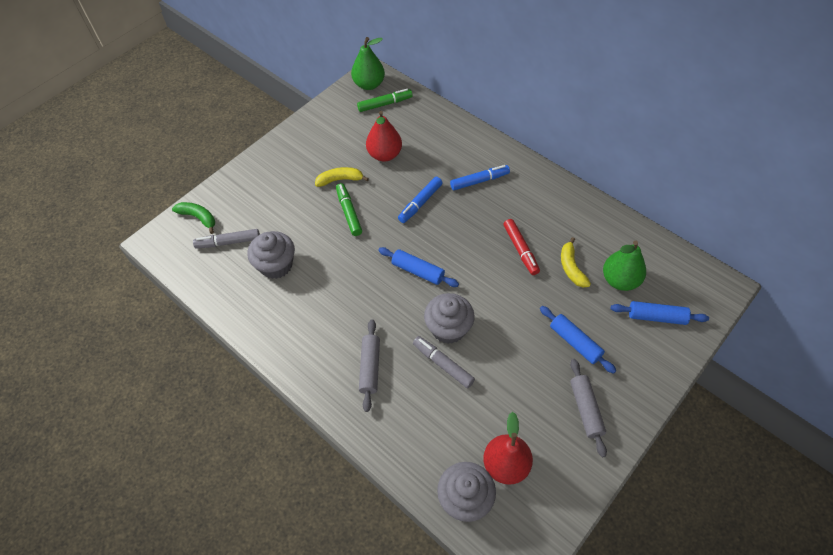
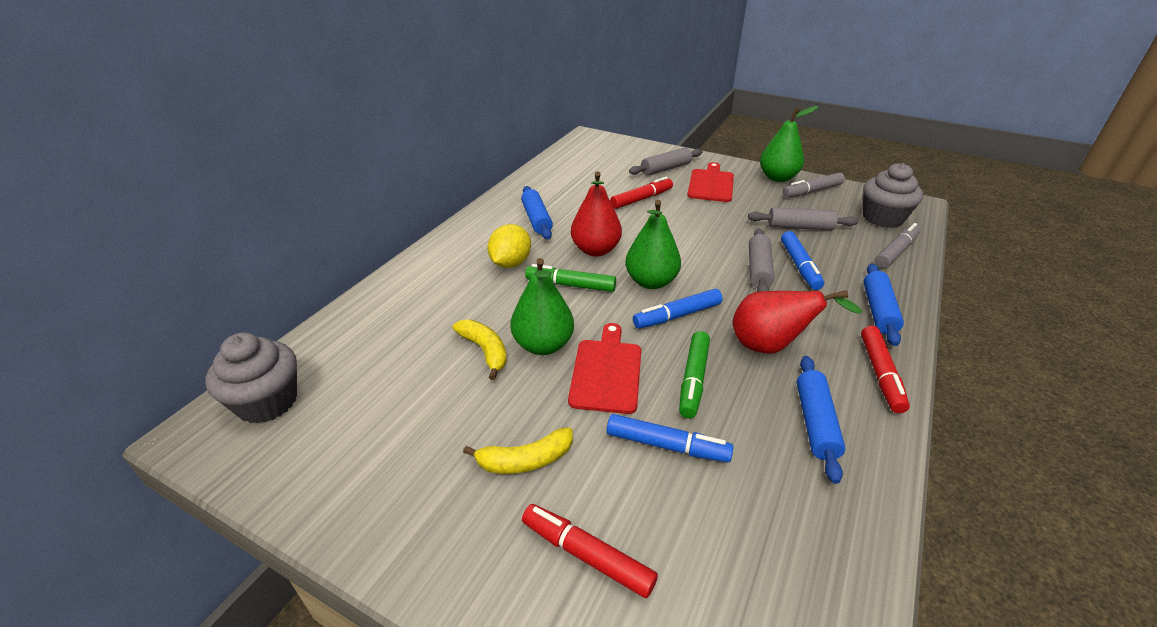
blue marker: 2 -> 3
green banana: 1 -> 0
green pear: 2 -> 3
grey cupcake: 3 -> 2
grey rolling pin: 2 -> 3
red cutting board: 0 -> 2
red marker: 1 -> 3
yellow lemon: 0 -> 1

